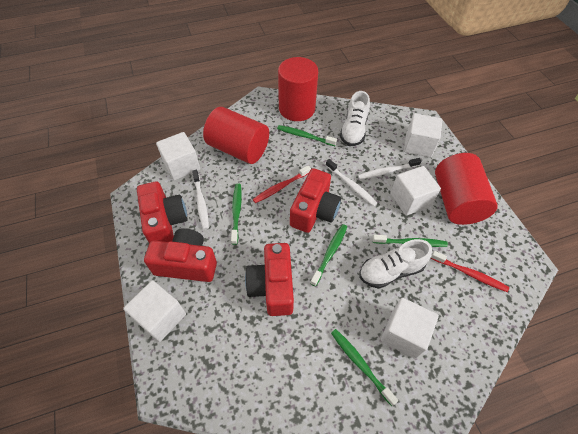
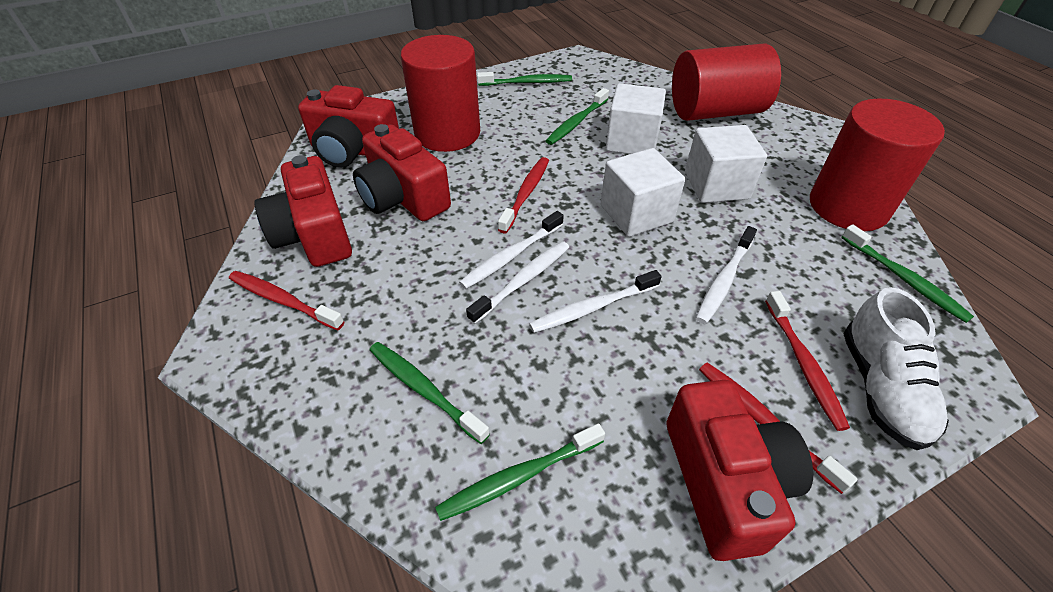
red toothbrush: 2 -> 4
white cube: 5 -> 3
white shoe: 2 -> 1
white toothbrush: 3 -> 4

